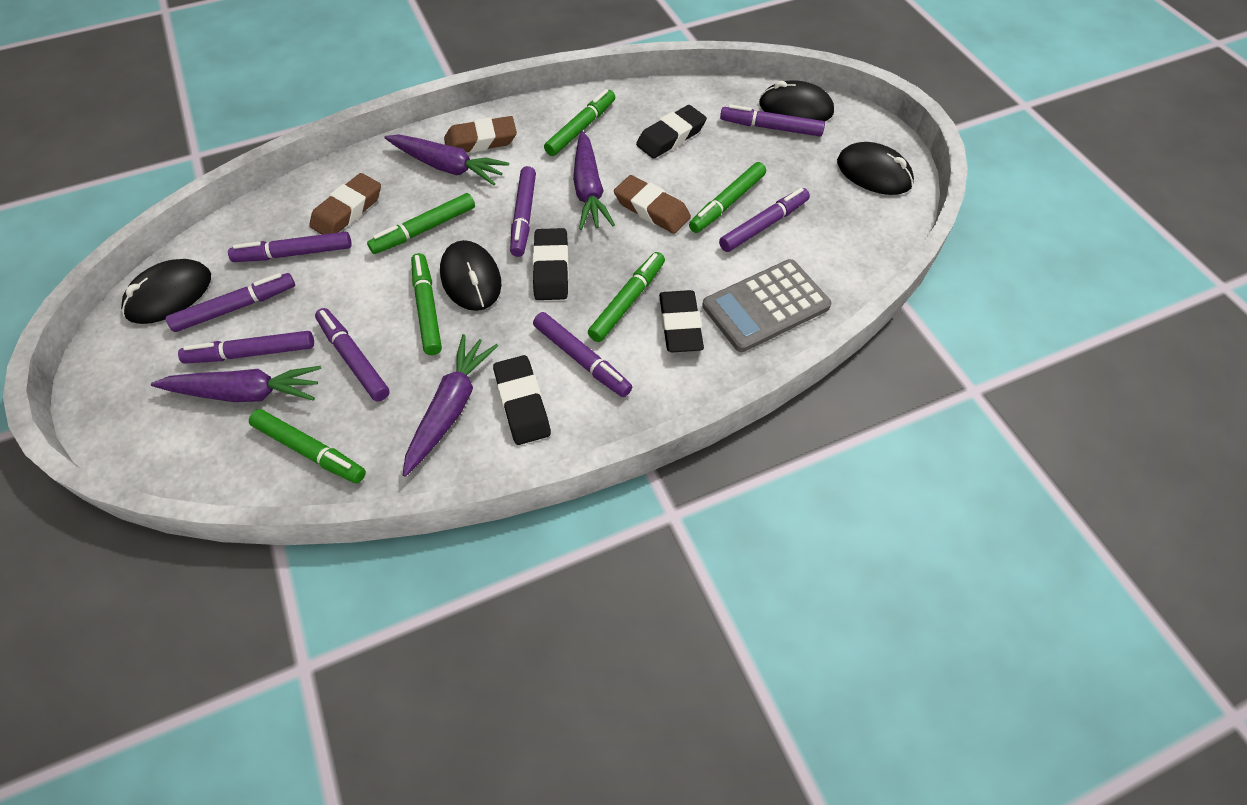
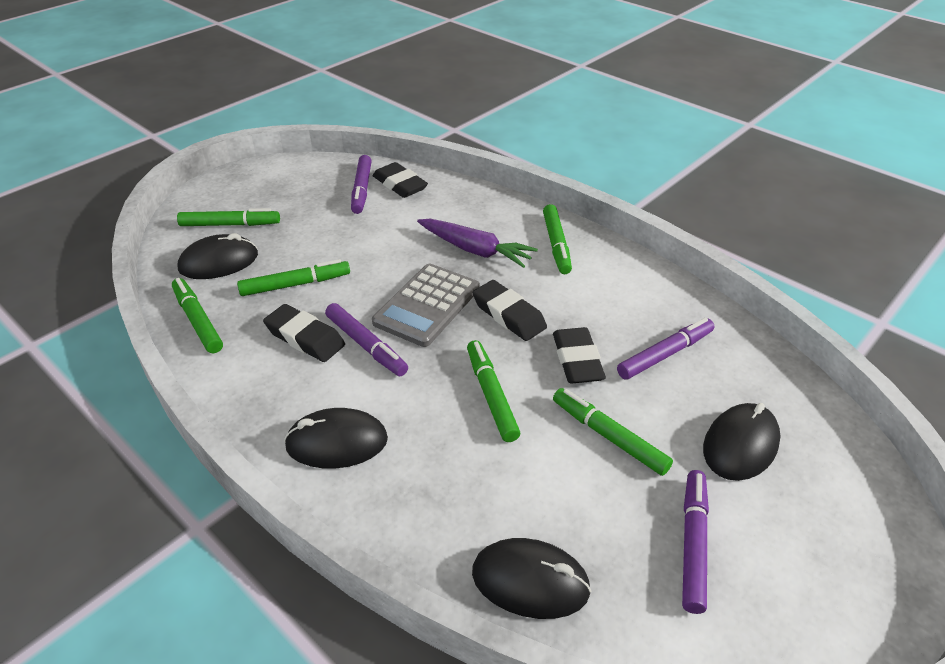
brown eraser: 3 -> 0
purple carrot: 4 -> 1
purple marker: 8 -> 4

